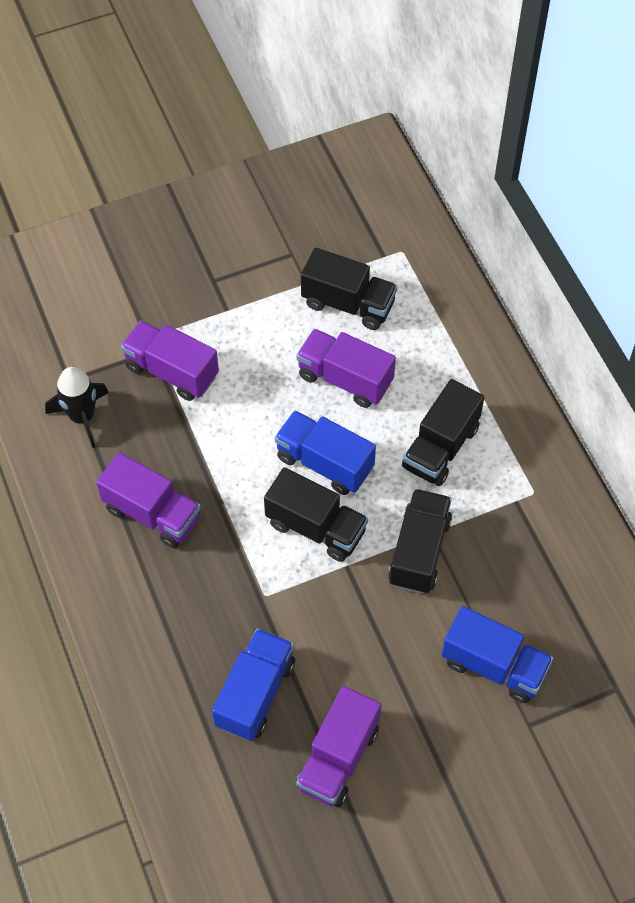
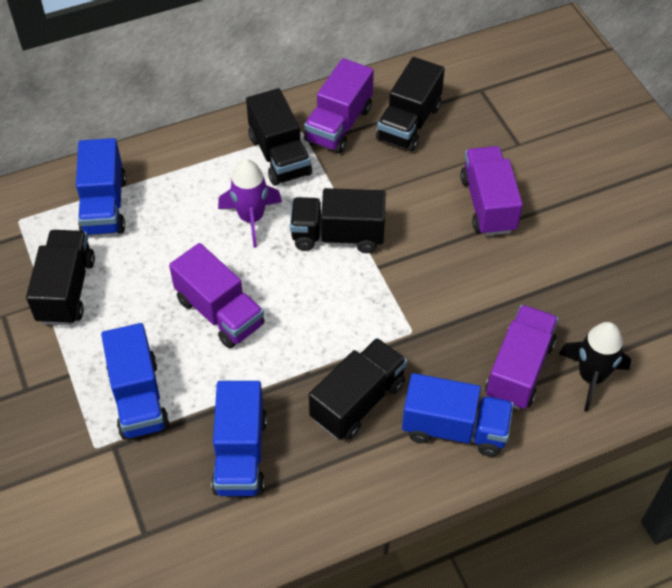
black truck: 4 -> 5
blue truck: 3 -> 4
purple rocket: 0 -> 1

